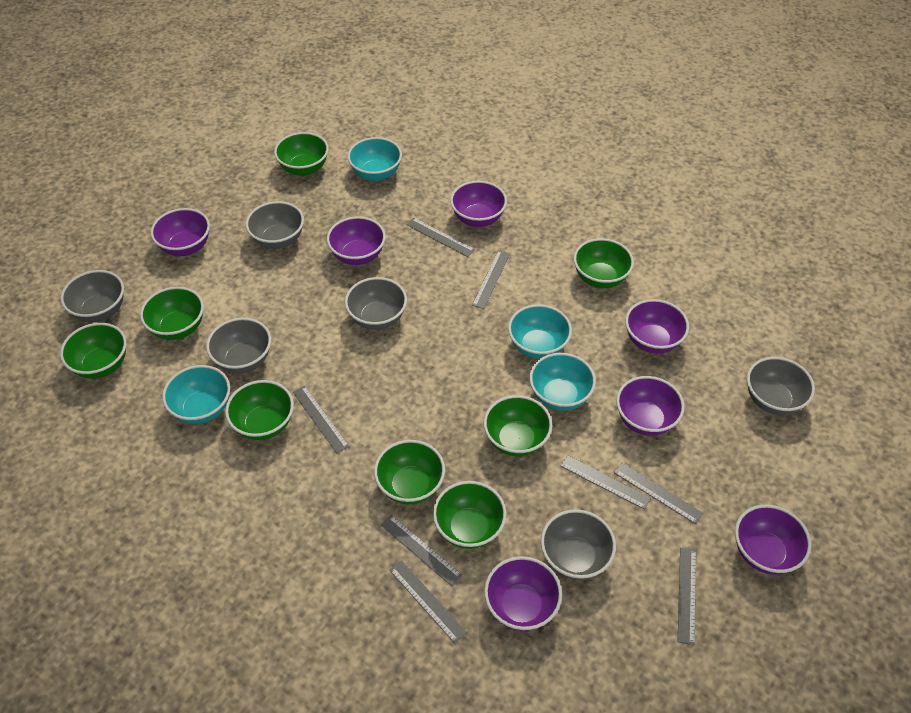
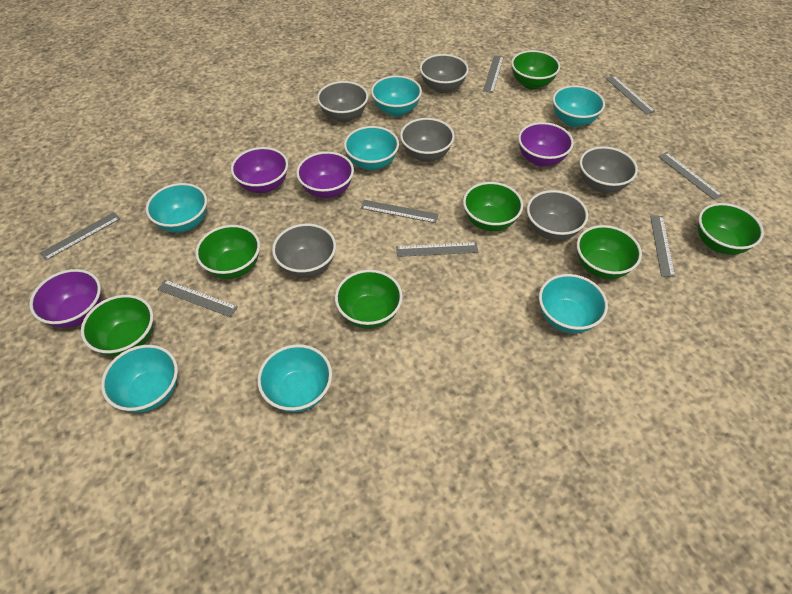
green bowl: 8 -> 7
purple bowl: 7 -> 4
turquoise bowl: 4 -> 7

